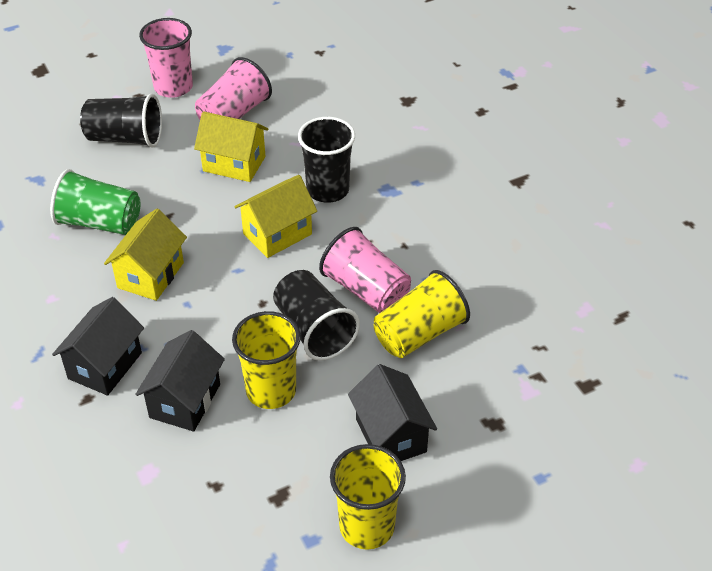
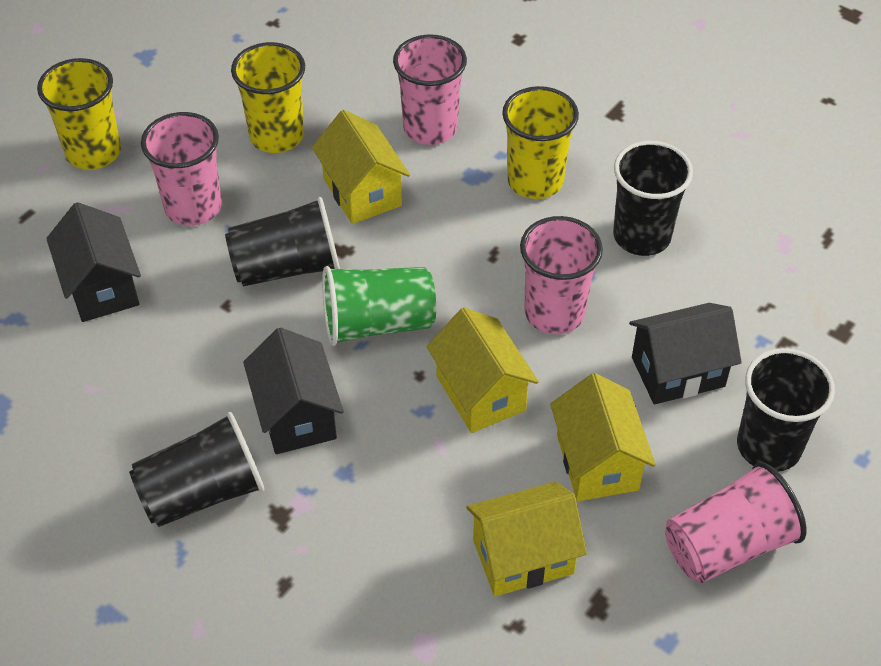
black cup: 3 -> 4
pink cup: 3 -> 4
yellow house: 3 -> 4

